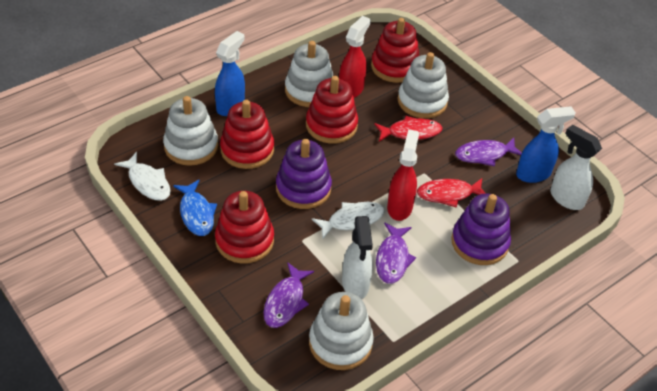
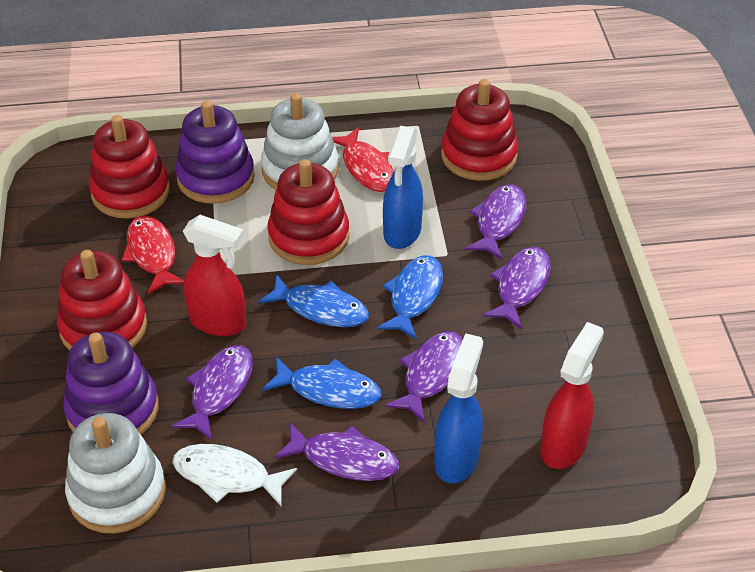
blue fish: 1 -> 3
purple fish: 3 -> 5
white fish: 2 -> 1
white spray bottle: 2 -> 0
white stacking toy: 4 -> 2

